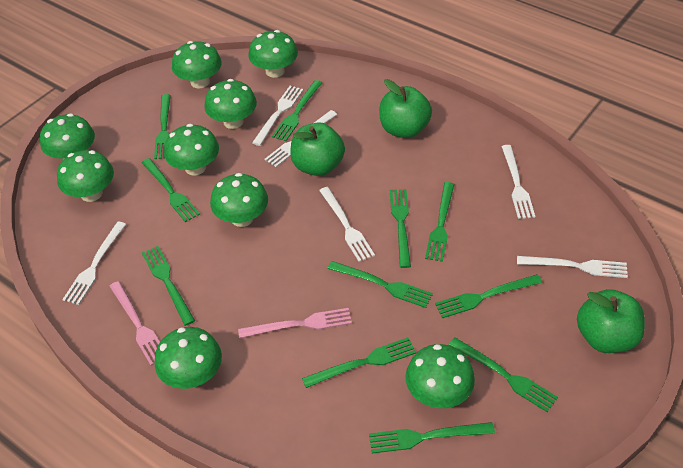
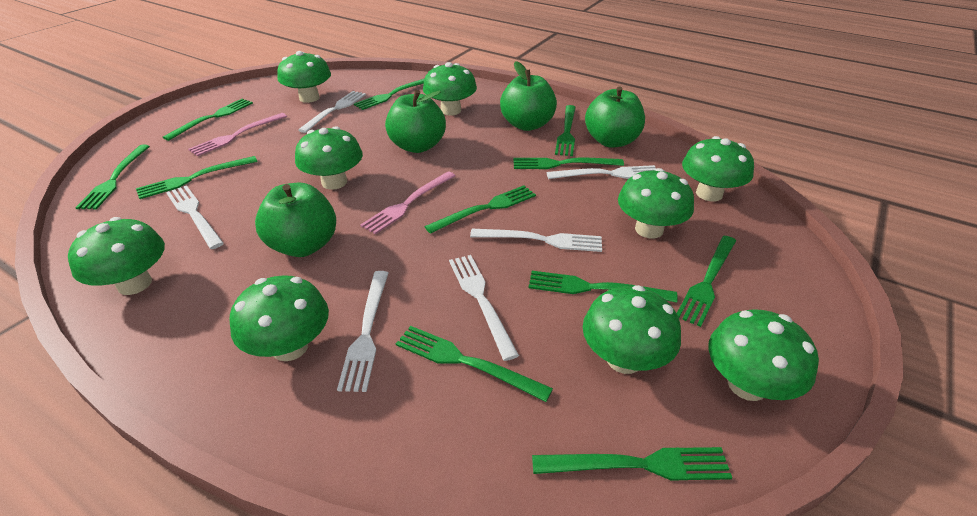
green apple: 3 -> 4

